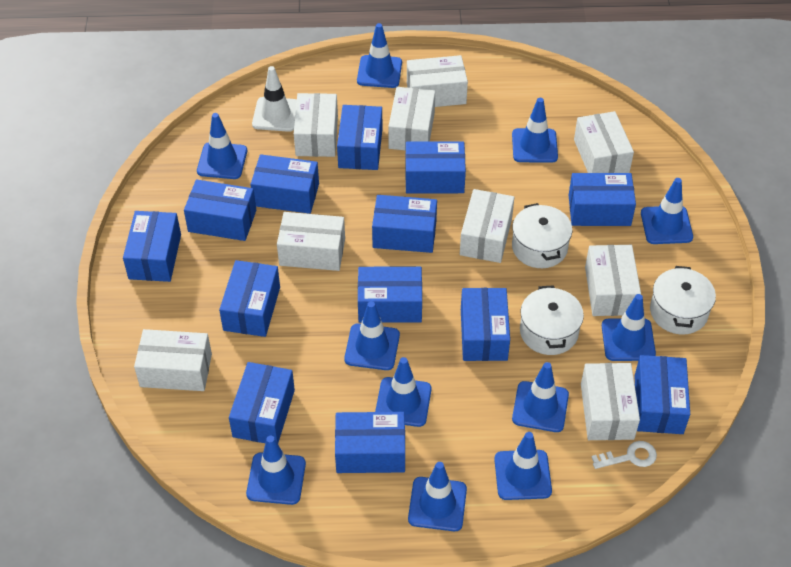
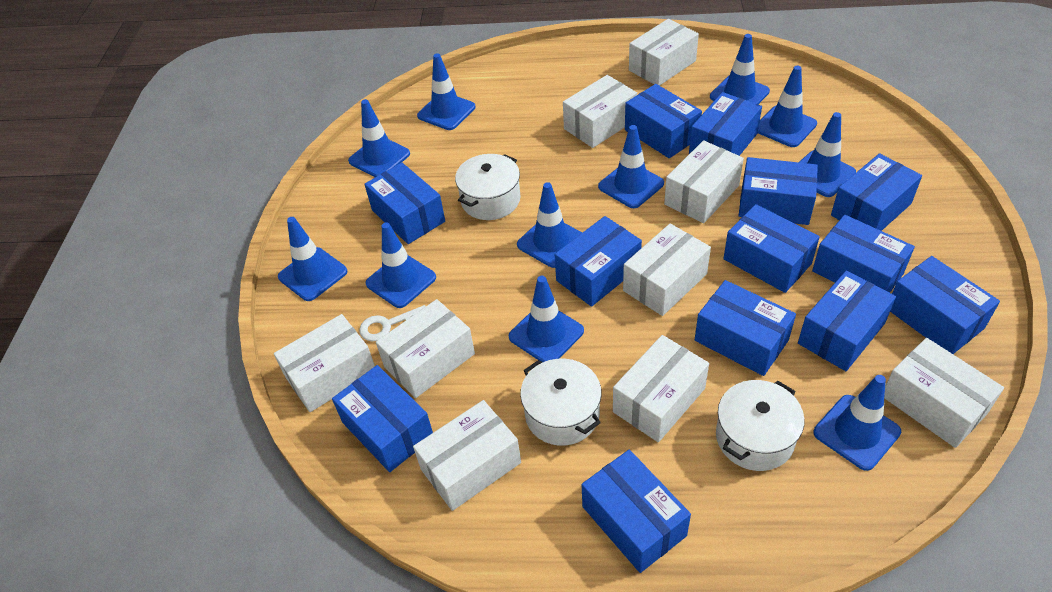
white traffic cone: 1 -> 0

